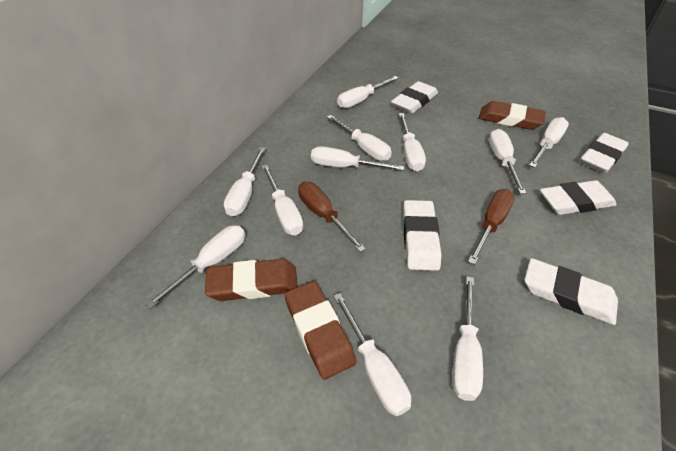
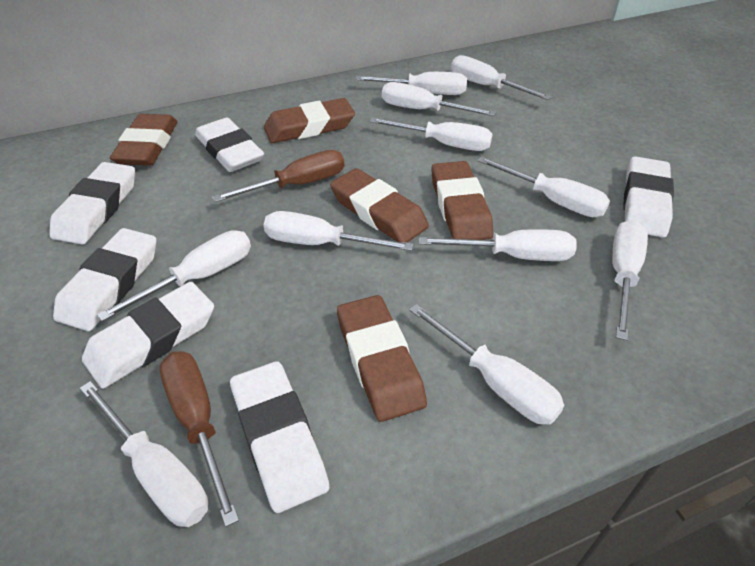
brown eraser: 3 -> 5
white eraser: 5 -> 6

